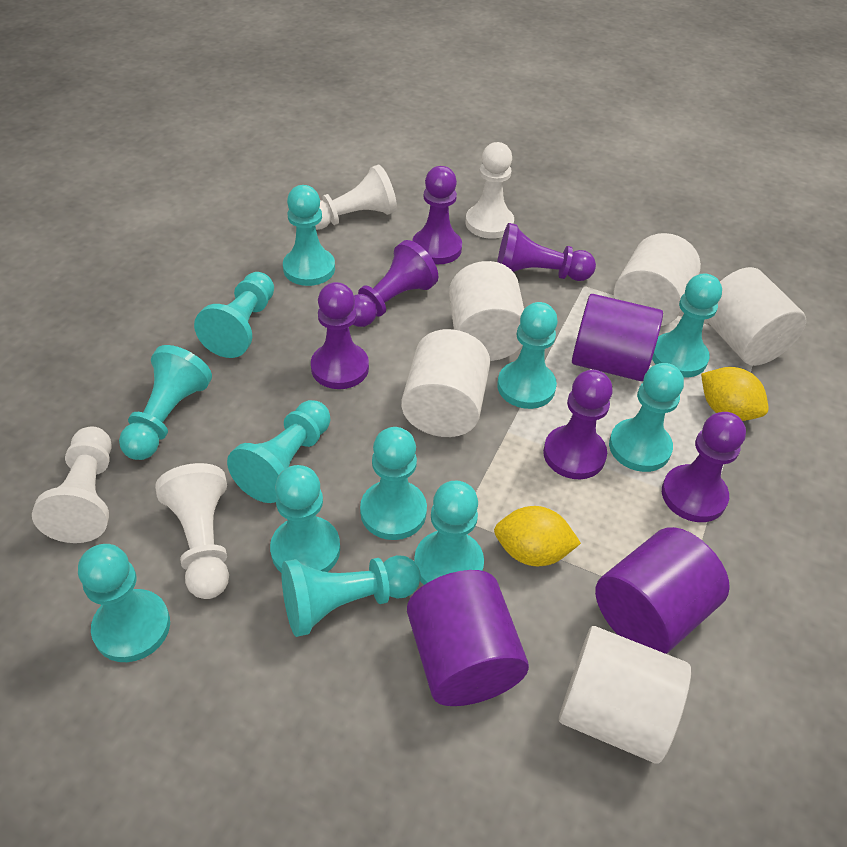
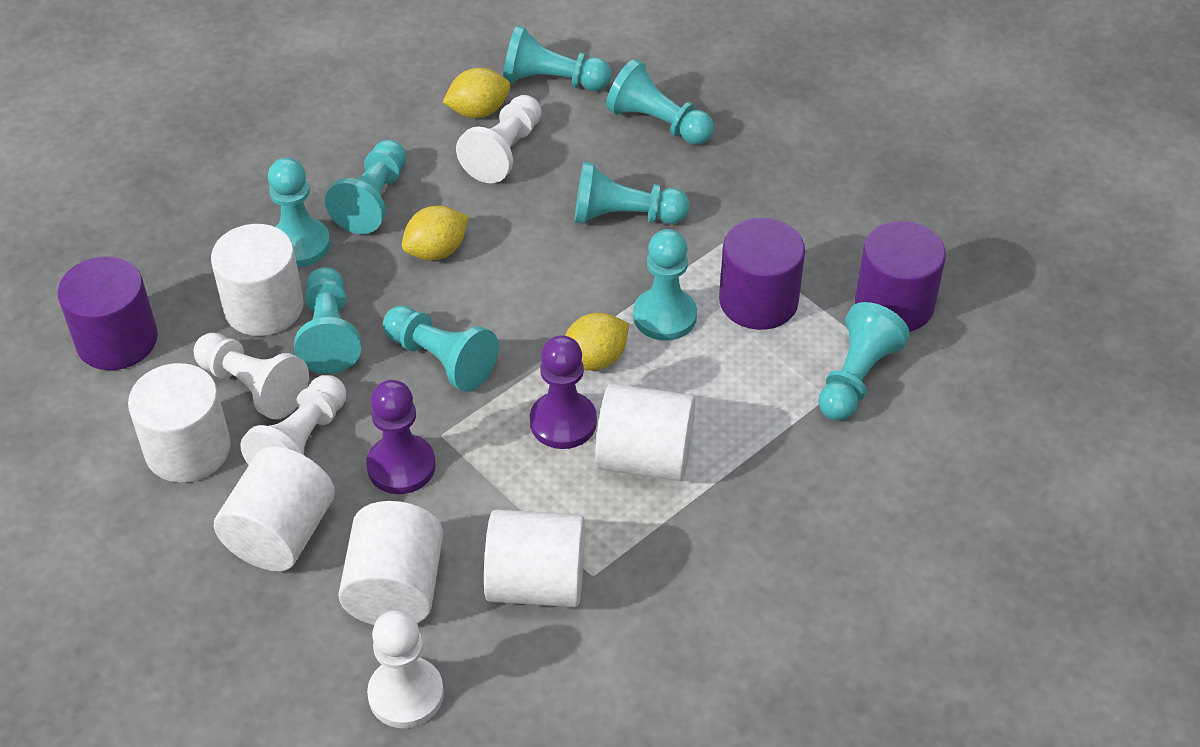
purple pawn: 6 -> 2
turquoise pawn: 12 -> 9
white cylinder: 5 -> 6
yellow lemon: 2 -> 3

